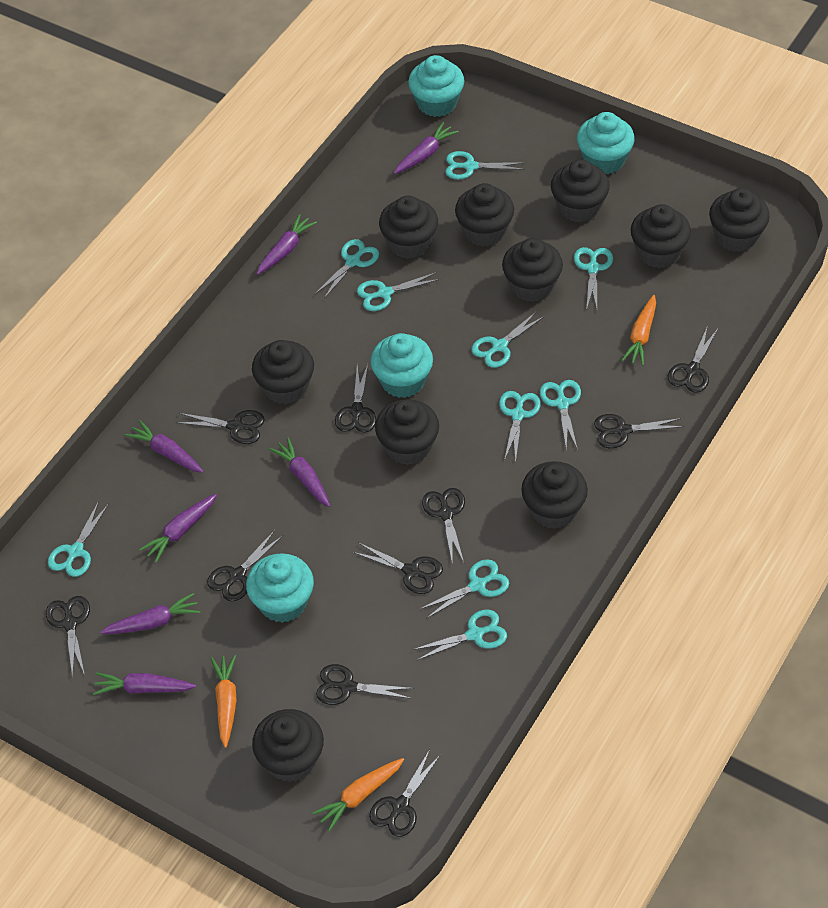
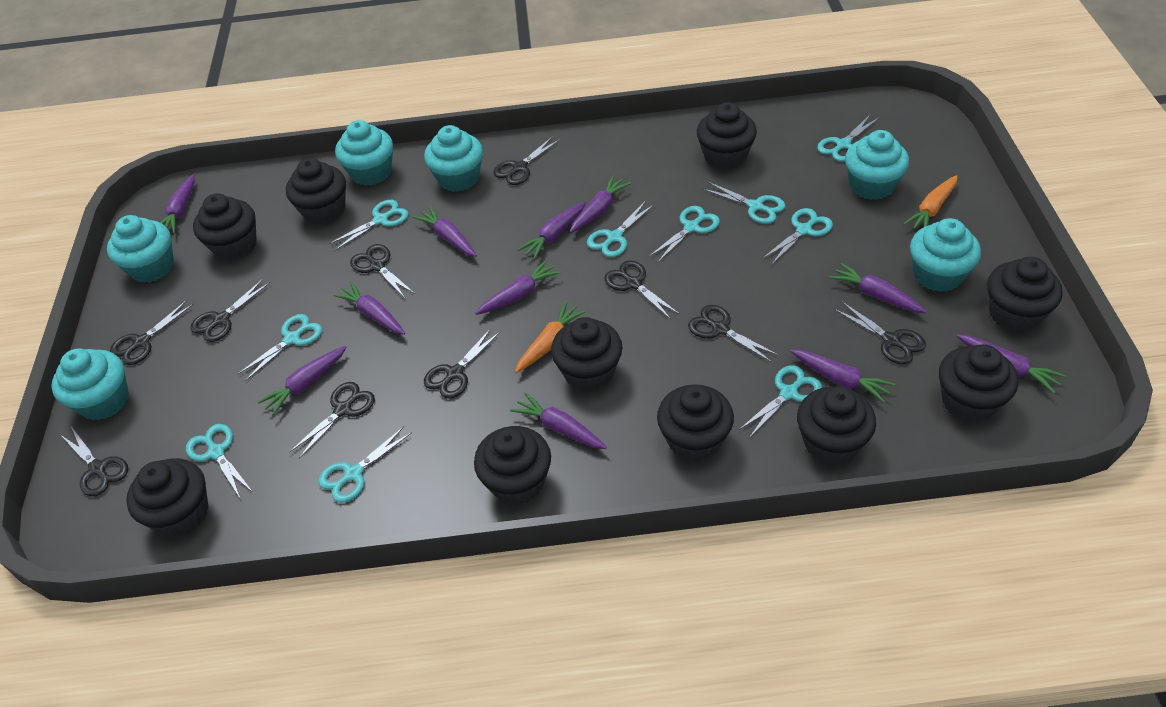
orange carrot: 3 -> 2
purple carrot: 7 -> 11
turquoise cupcake: 4 -> 6

